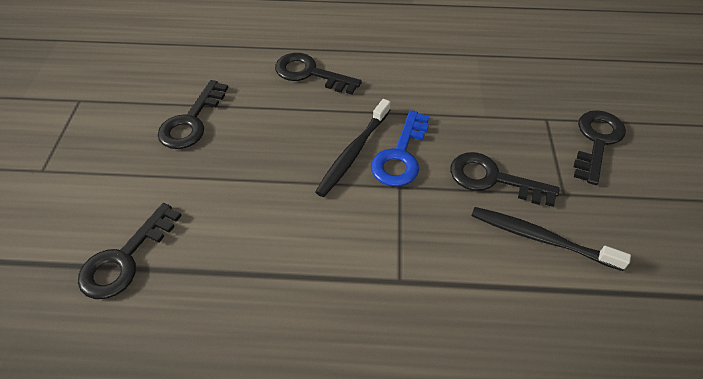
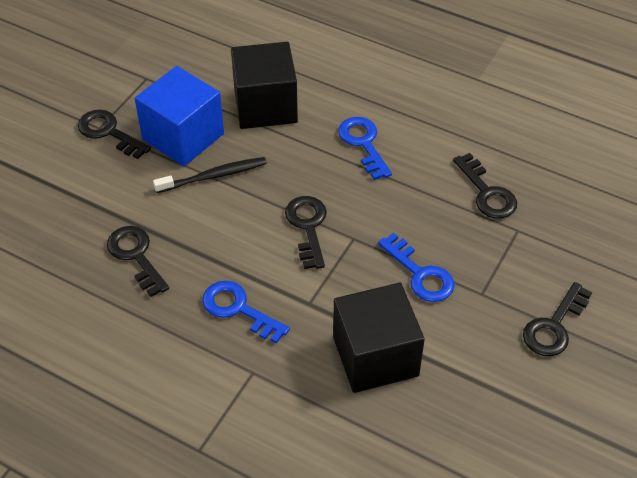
black cube: 0 -> 2
black toothbrush: 2 -> 1
blue cube: 0 -> 1
blue key: 1 -> 3

